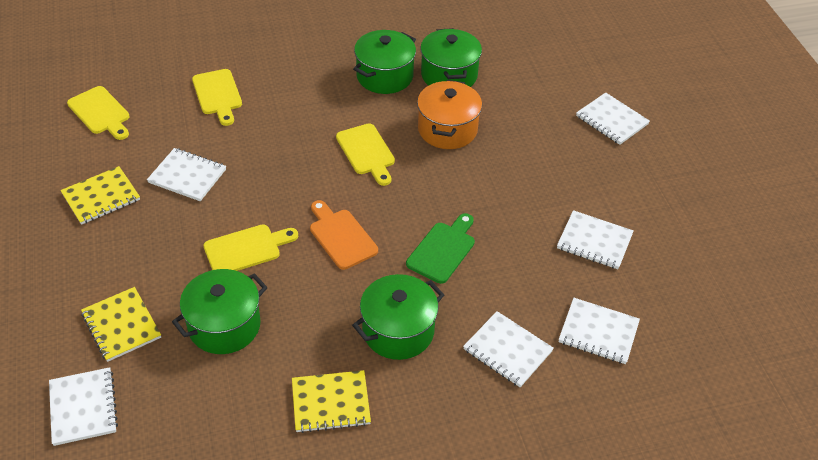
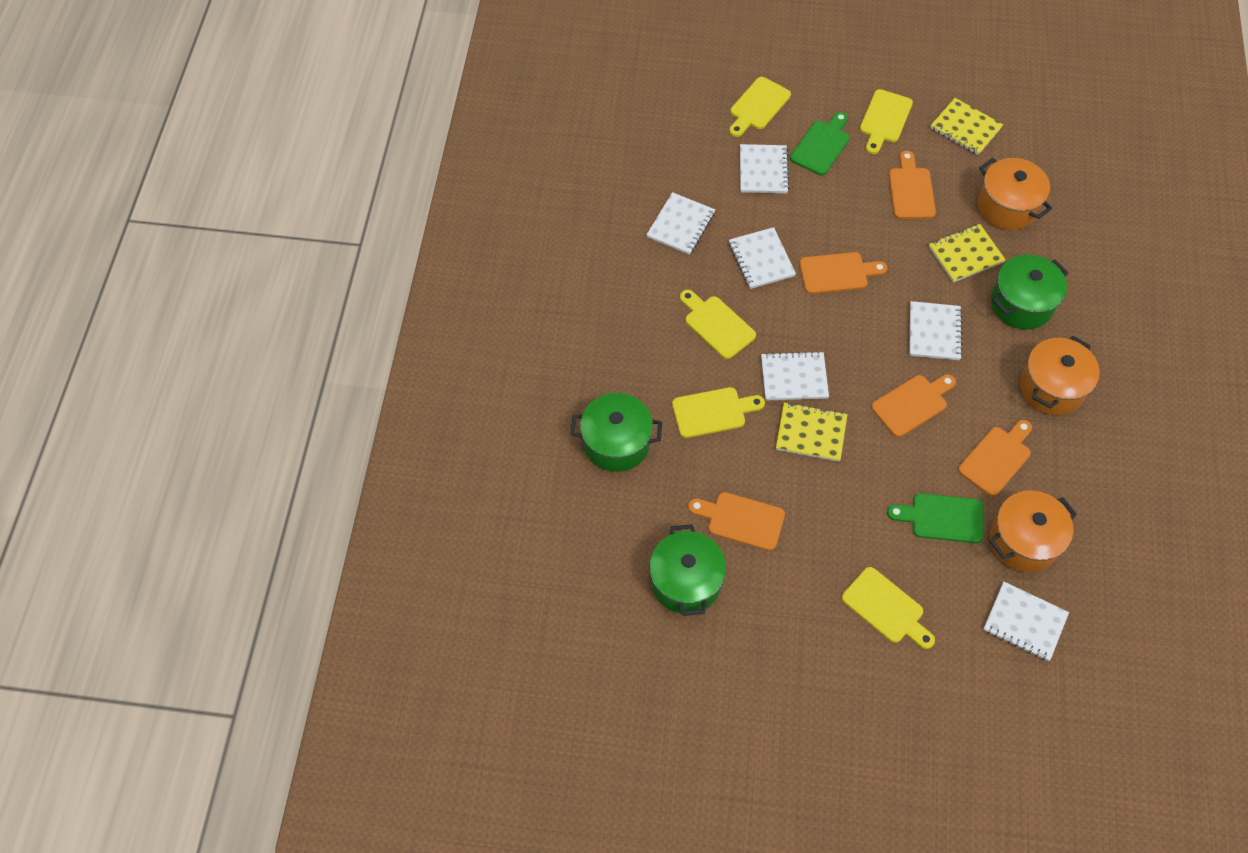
green cutting board: 1 -> 2
green pot: 4 -> 3
orange cutting board: 1 -> 5
orange pot: 1 -> 3
yellow cutting board: 4 -> 5

